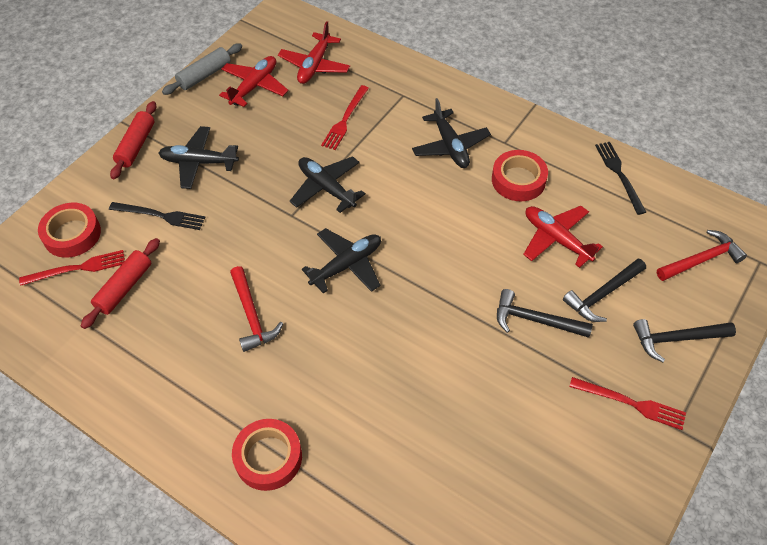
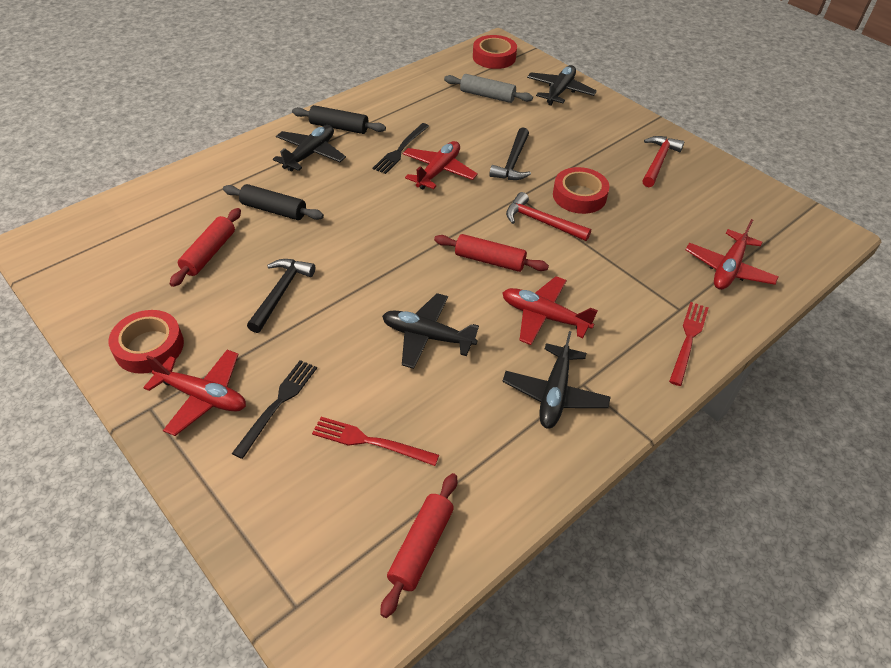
black hammer: 3 -> 2
black rolling pin: 0 -> 2
red fork: 3 -> 2
red plane: 3 -> 4
red rolling pin: 2 -> 3

